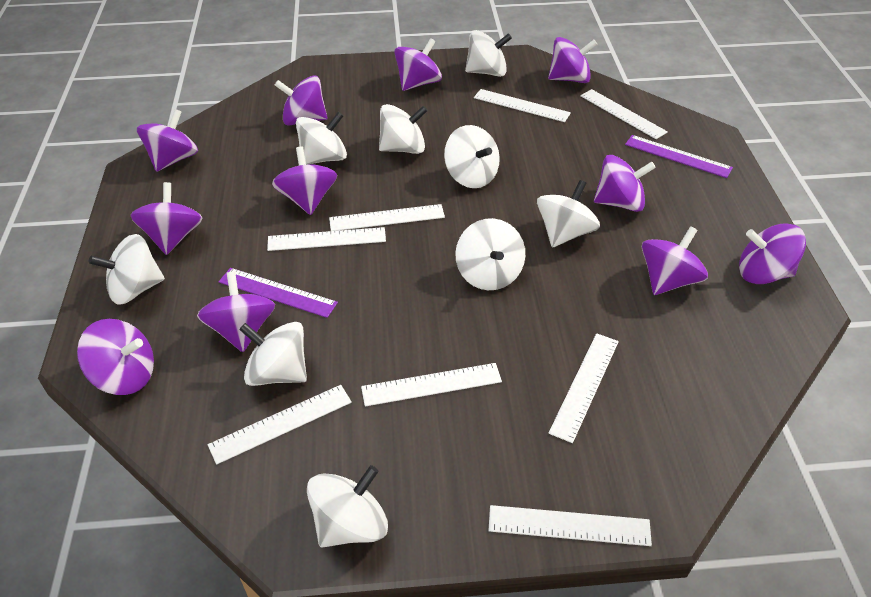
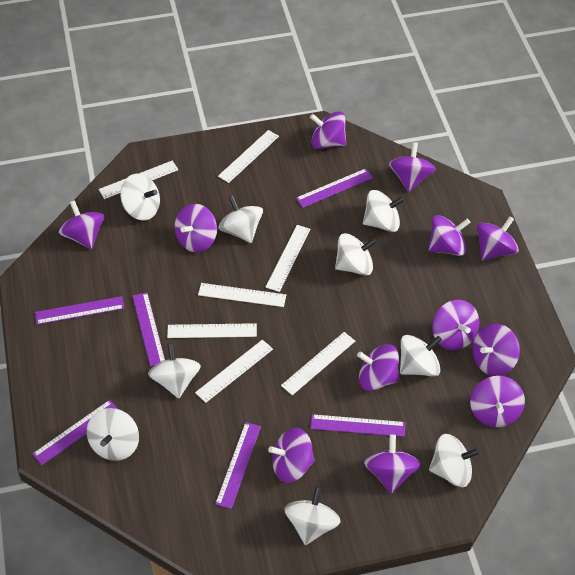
purple ruler: 2 -> 6
purple spinning top: 11 -> 12
white ruler: 8 -> 7

